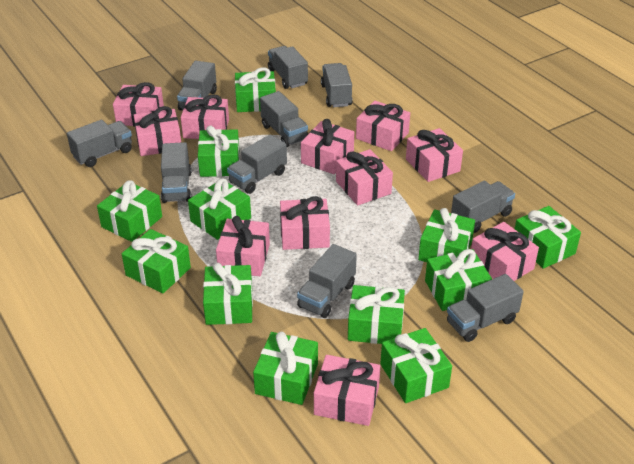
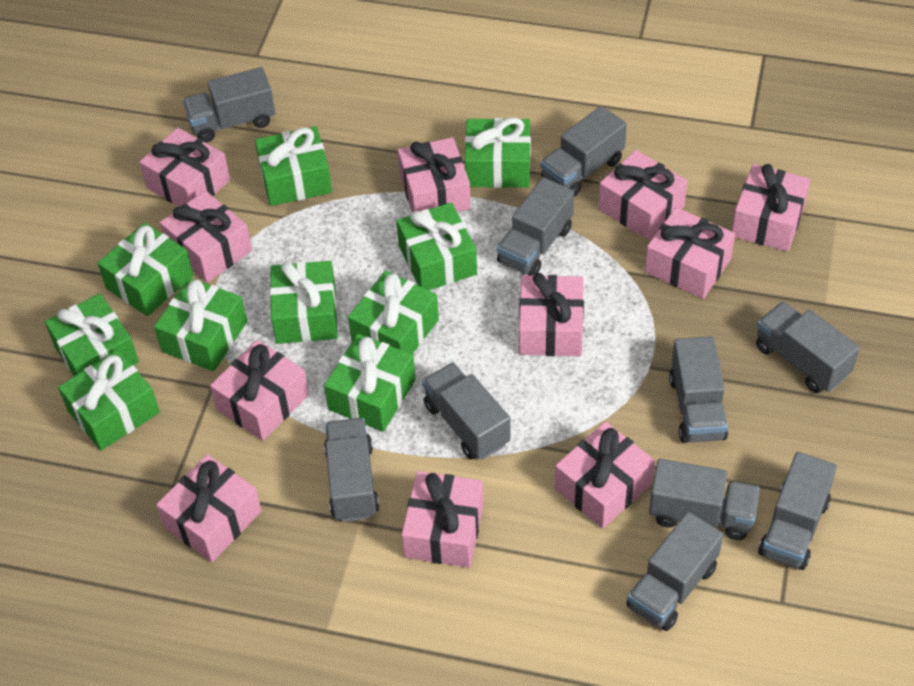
green gift: 12 -> 10

